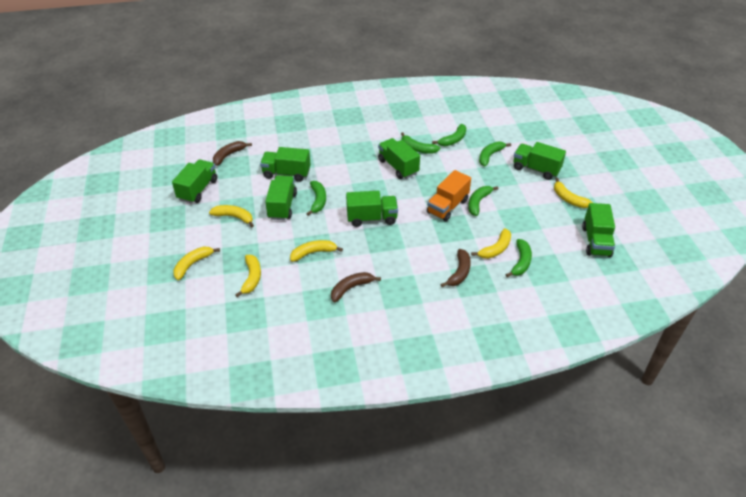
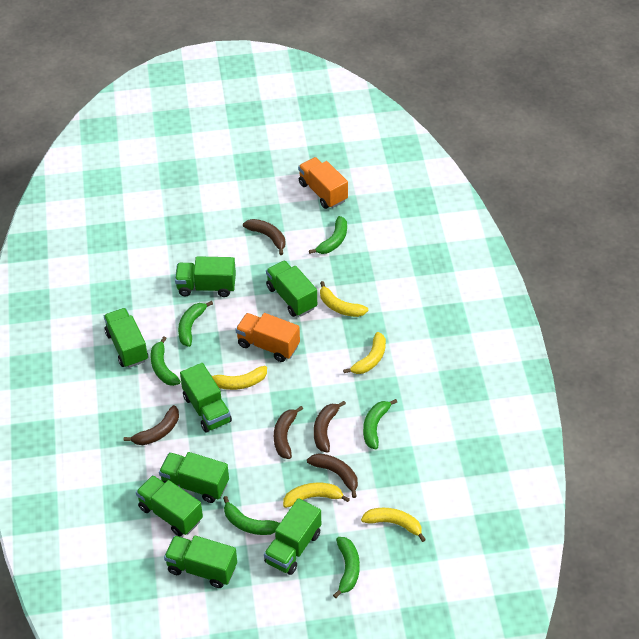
brown banana: 3 -> 5
green truck: 7 -> 8
orange truck: 1 -> 2
yellow banana: 6 -> 5

